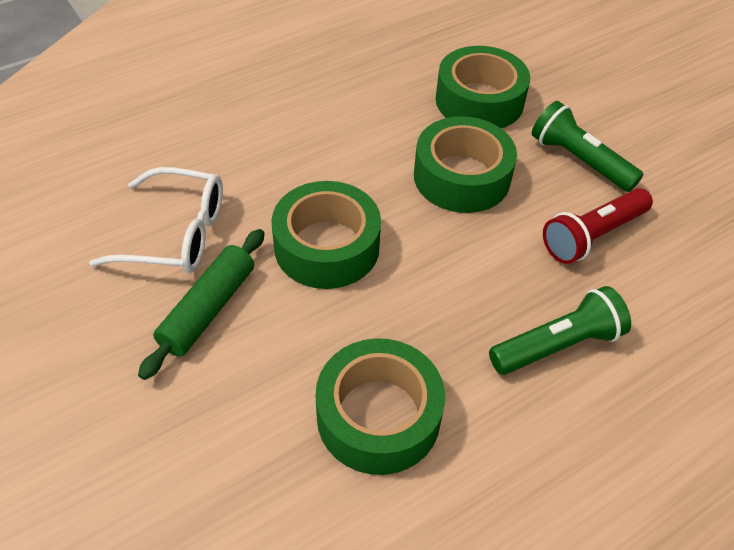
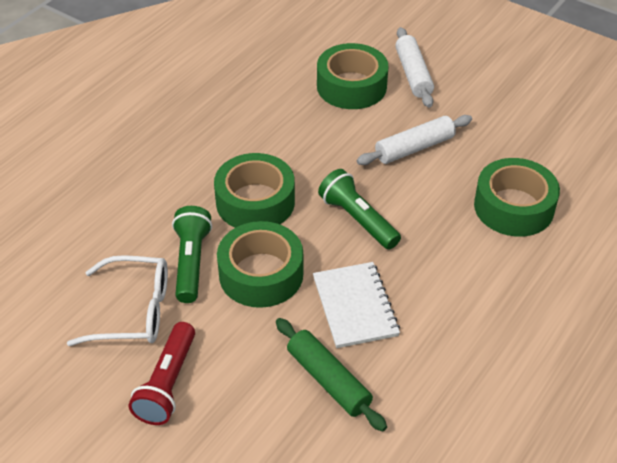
white notebook: 0 -> 1
white rolling pin: 0 -> 2

